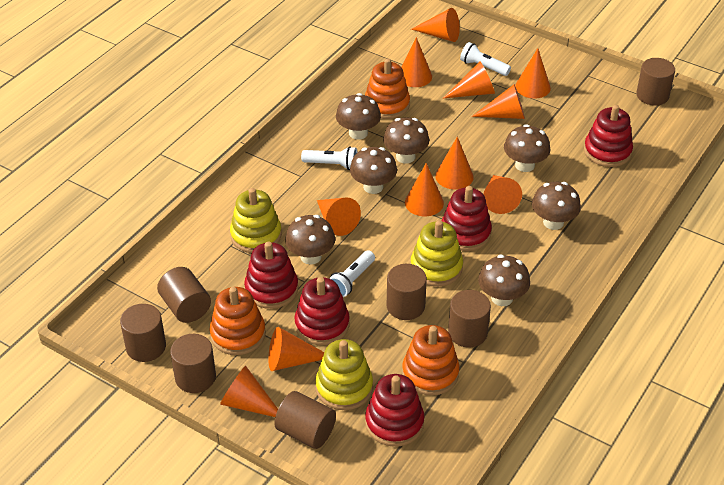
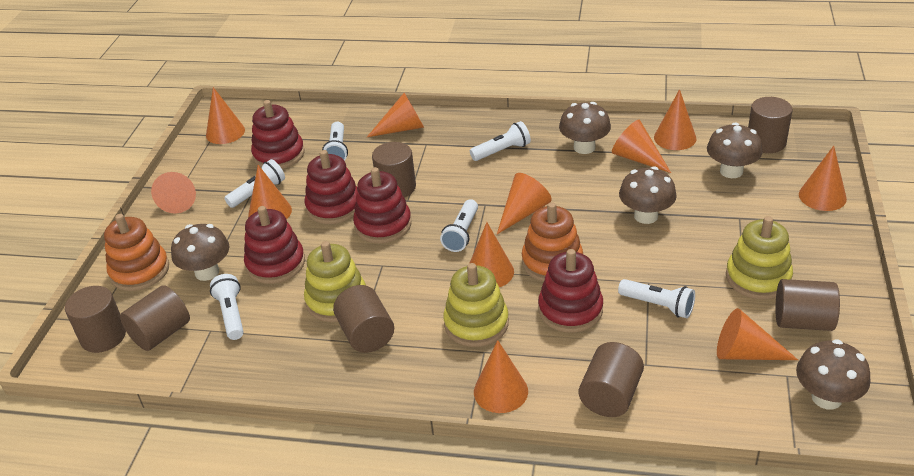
brown mushroom: 7 -> 5
orange stacking toy: 3 -> 2
white flashlight: 3 -> 6

